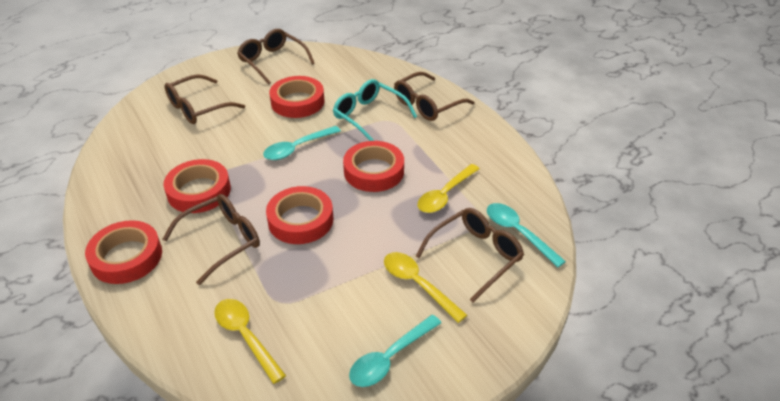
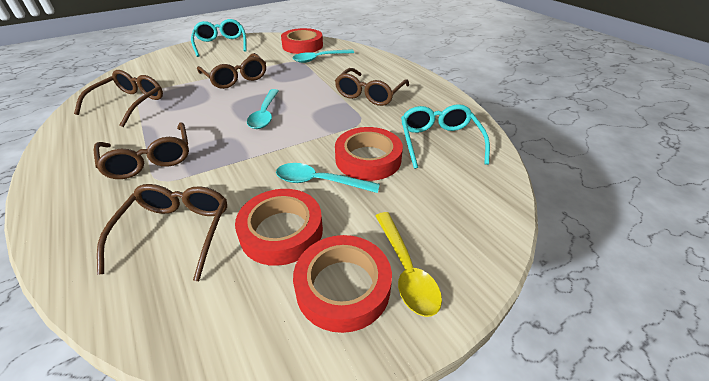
red tape: 5 -> 4
turquoise glasses: 1 -> 2
yellow spoon: 3 -> 1

